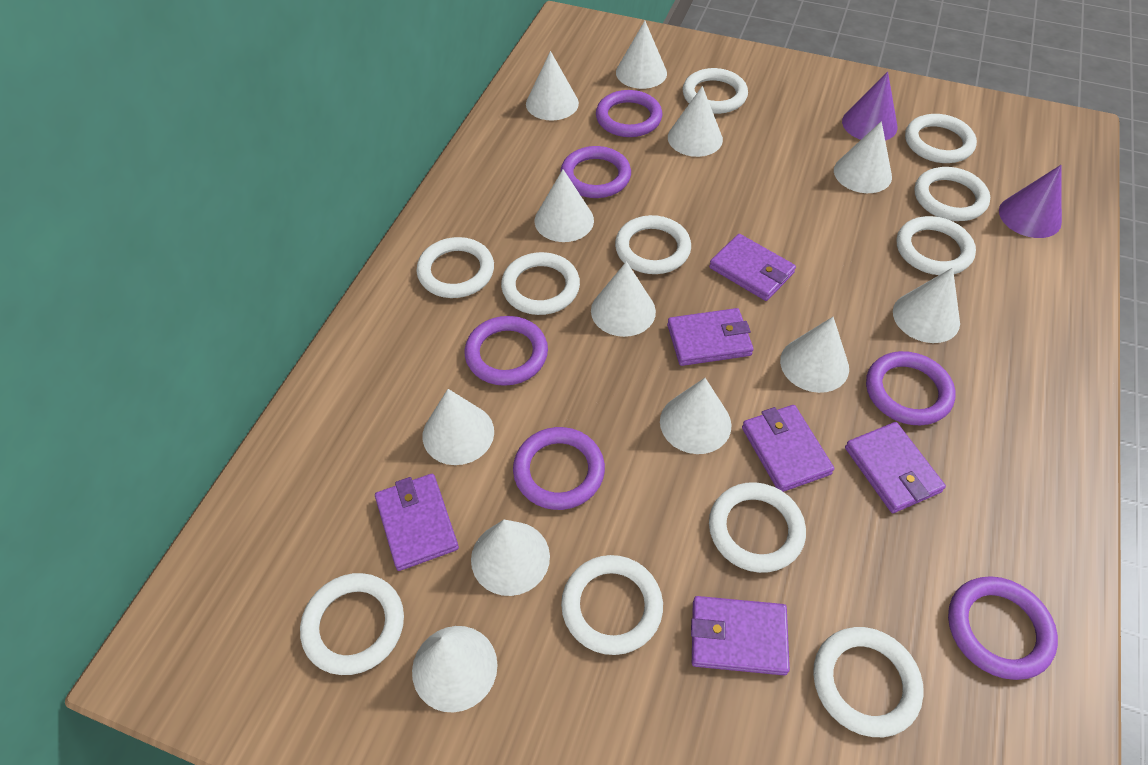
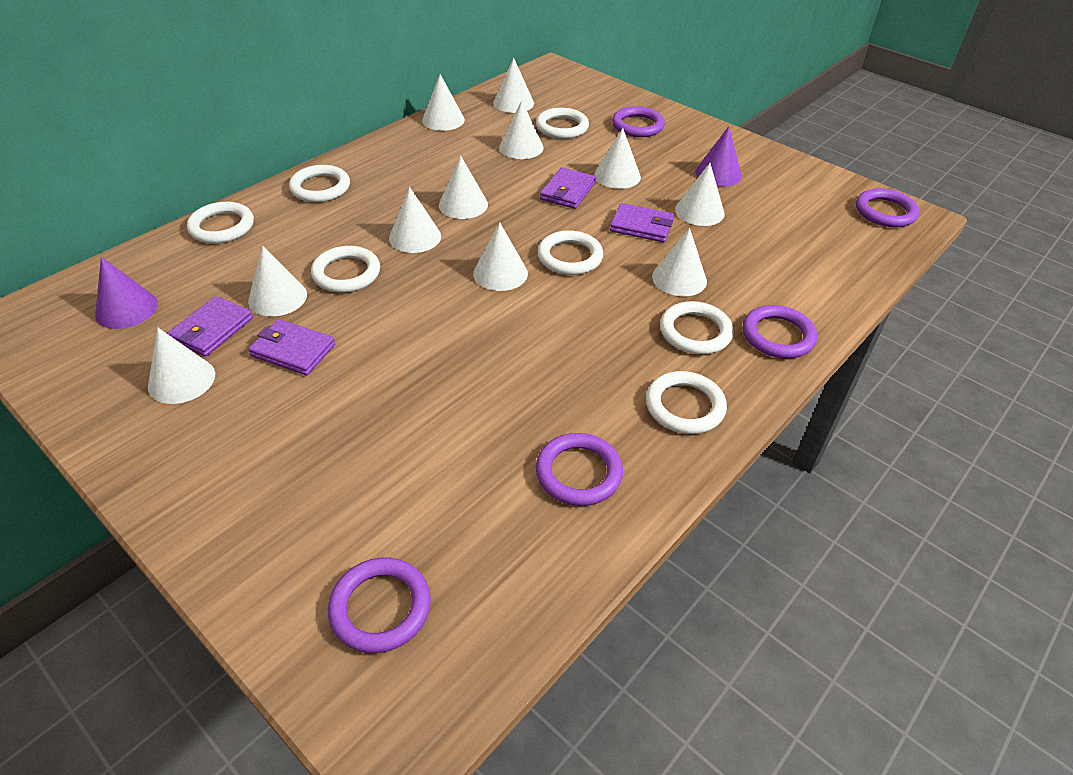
purple ring: 6 -> 5
purple wallet: 6 -> 4
white cone: 12 -> 11
white ring: 11 -> 7

